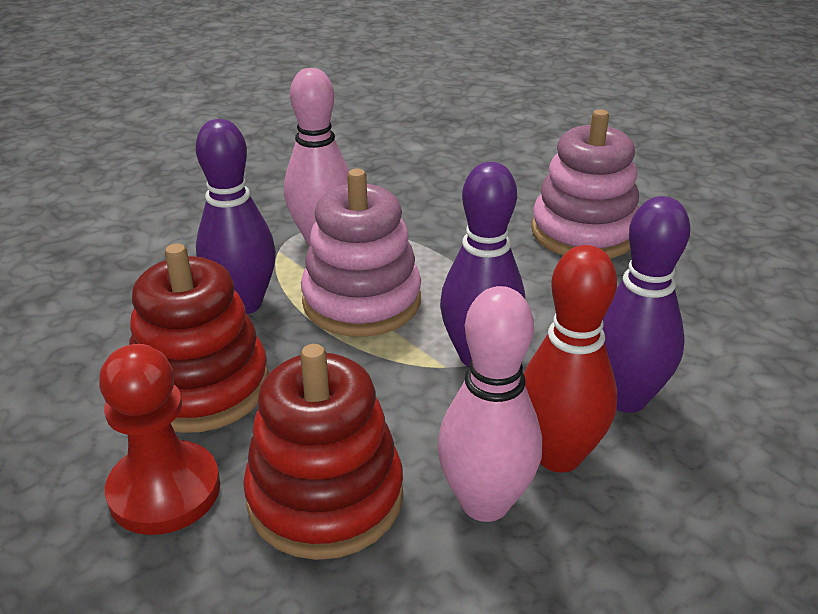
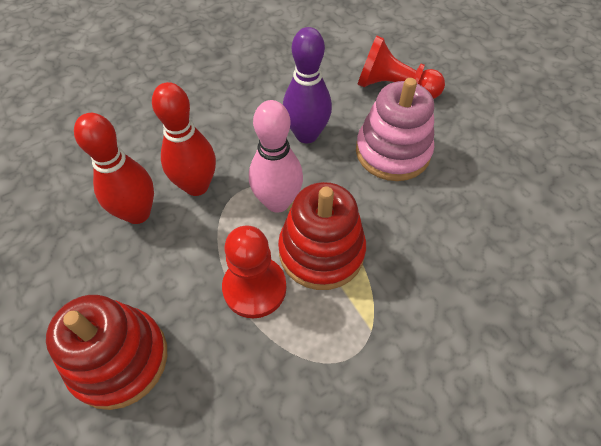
pink bowling pin: 2 -> 1
pink stacking toy: 2 -> 1
purple bowling pin: 3 -> 1
red bowling pin: 1 -> 2
red pawn: 1 -> 2

